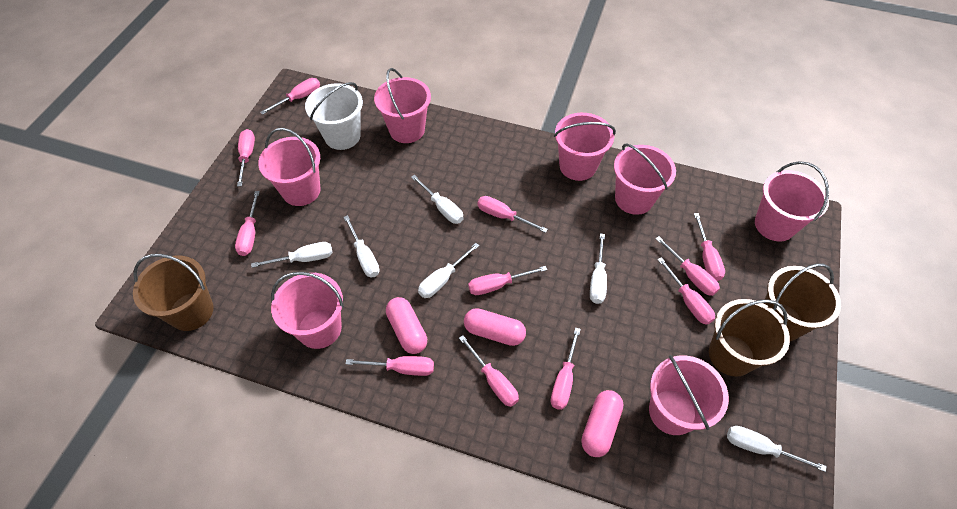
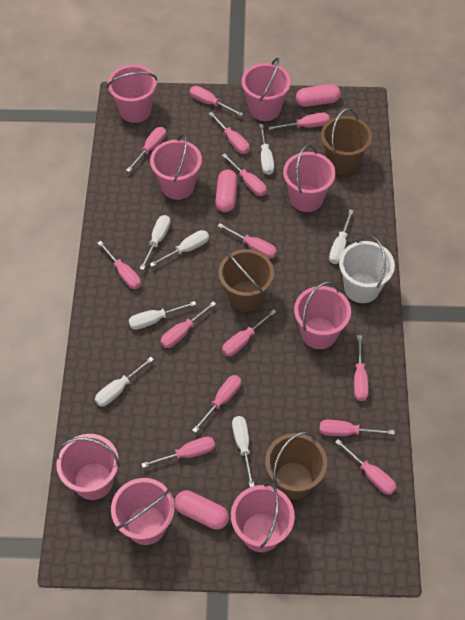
pink bucket: 7 -> 8
pink screwdriver: 11 -> 14
white screwdriver: 6 -> 7

